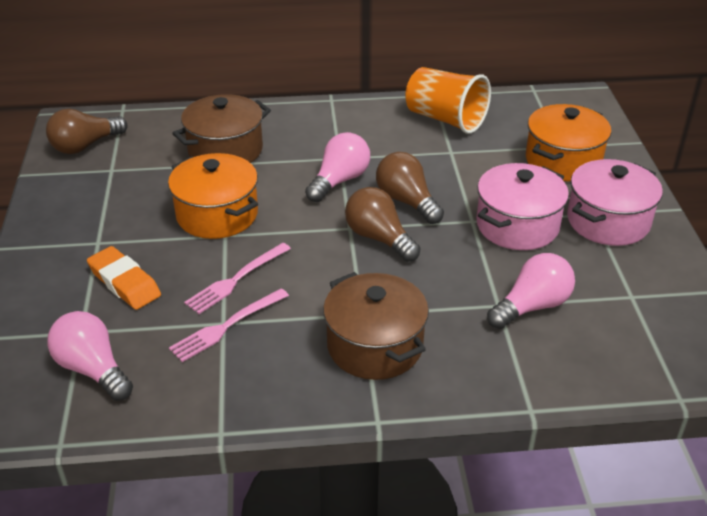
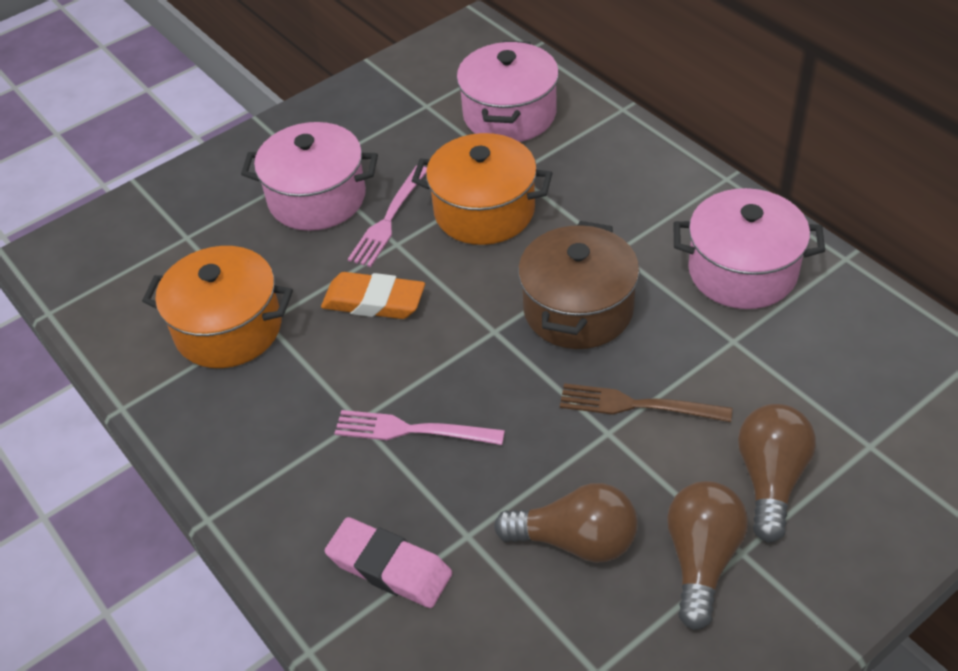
brown fork: 0 -> 1
brown pot: 2 -> 1
orange cup: 1 -> 0
pink eraser: 0 -> 1
pink light bulb: 3 -> 0
pink pot: 2 -> 3

